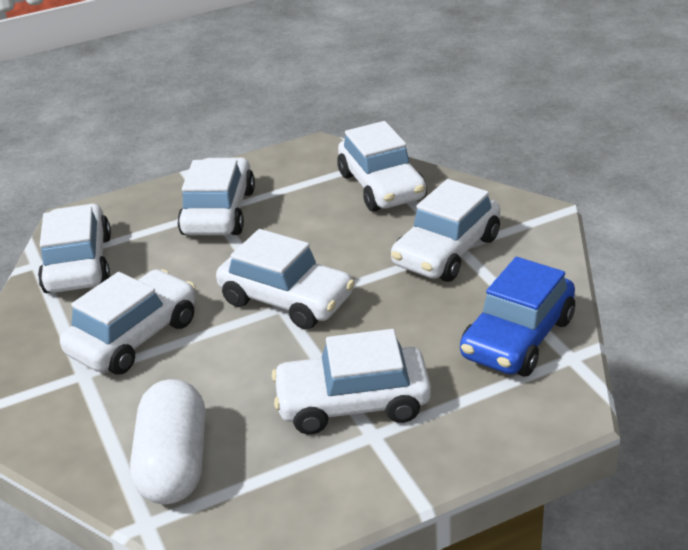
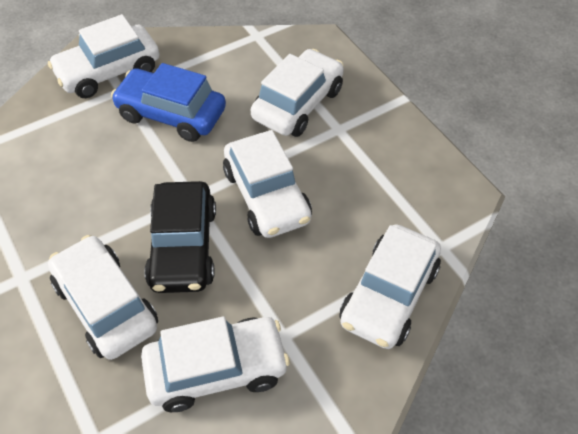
black car: 0 -> 1
white capsule: 1 -> 0
white car: 7 -> 6

